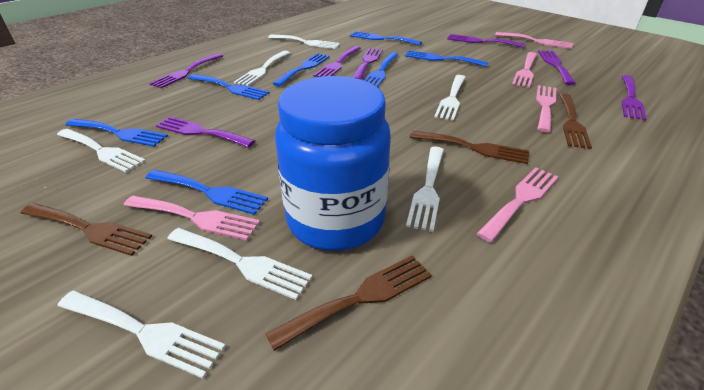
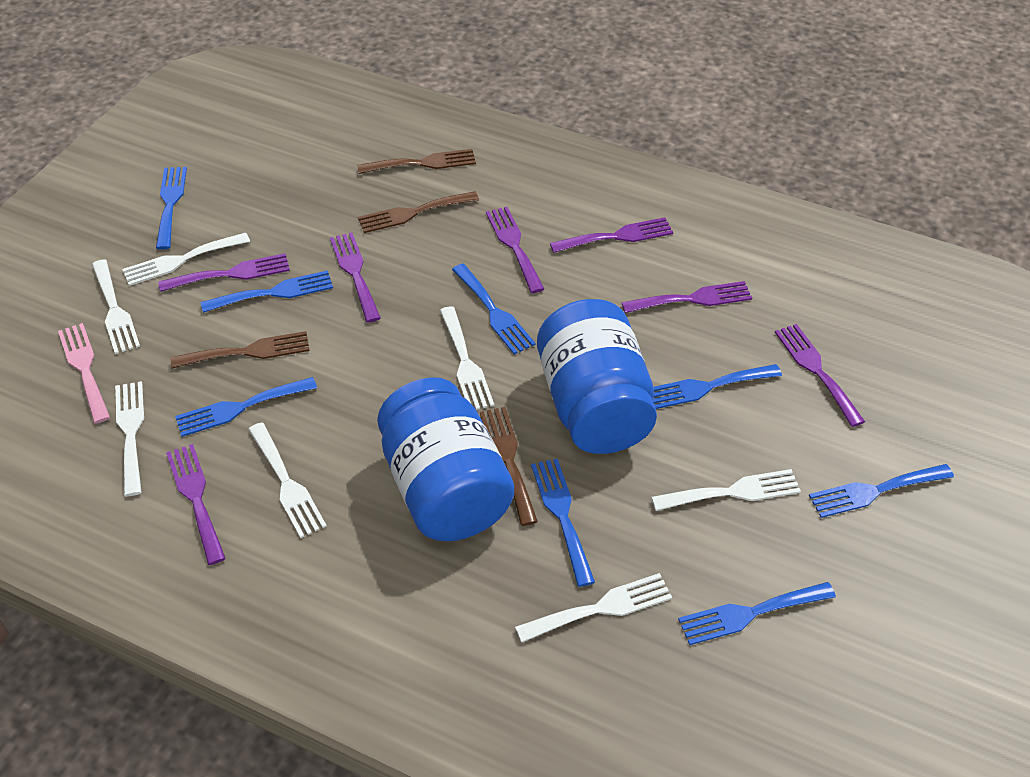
blue fork: 7 -> 8
blue jar: 1 -> 2
pink fork: 5 -> 1

